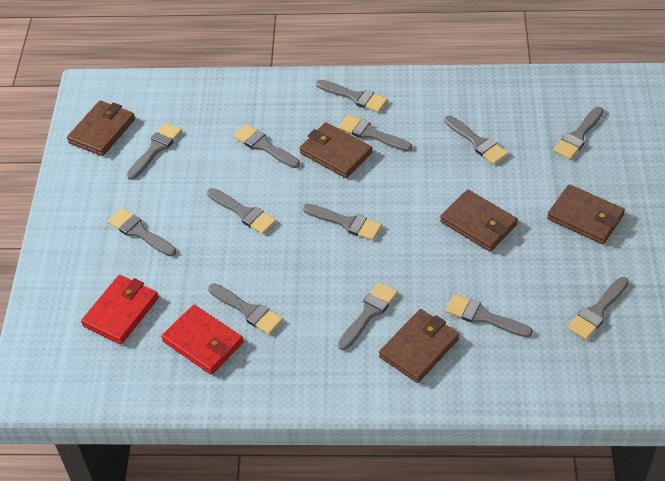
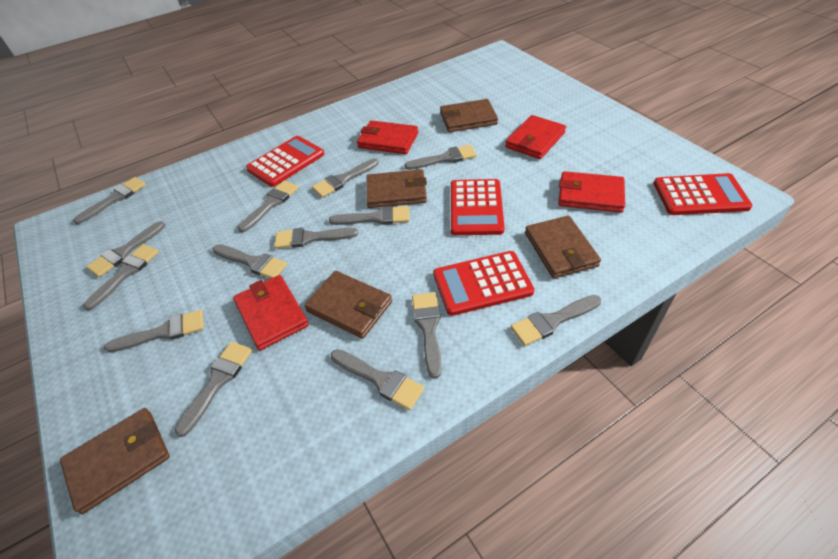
grey brush: 13 -> 14
red calculator: 0 -> 4
red wallet: 2 -> 4

